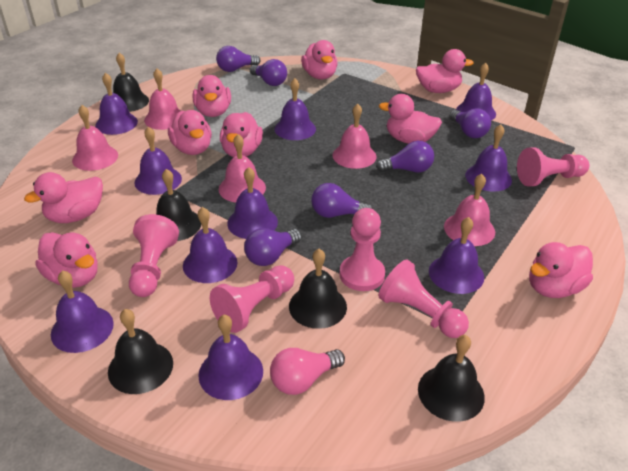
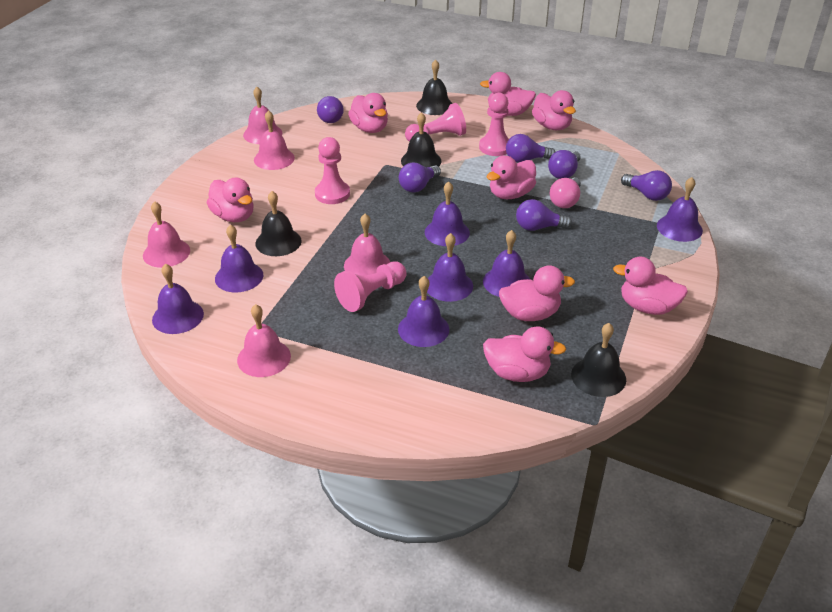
black bell: 5 -> 4
pink duck: 9 -> 8
pink pawn: 5 -> 4
purple bell: 10 -> 7

